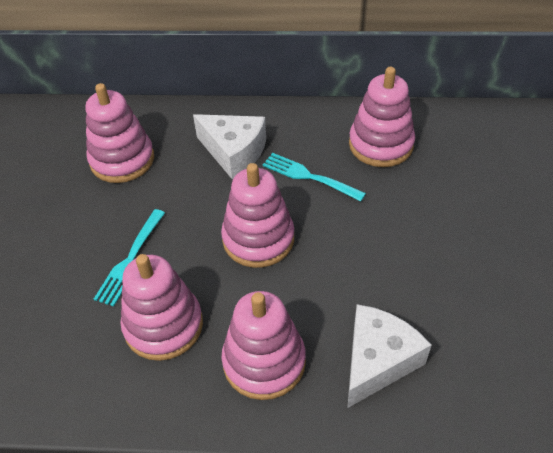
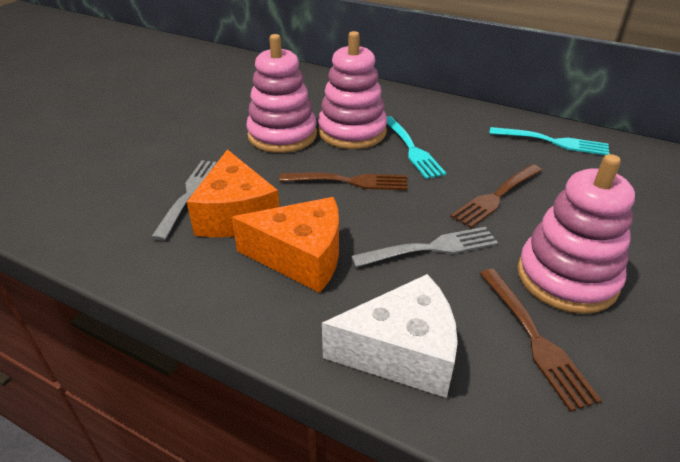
brown fork: 0 -> 3
grey fork: 0 -> 2
orange cheese: 0 -> 2
pink stacking toy: 5 -> 3
white cheese: 2 -> 1

